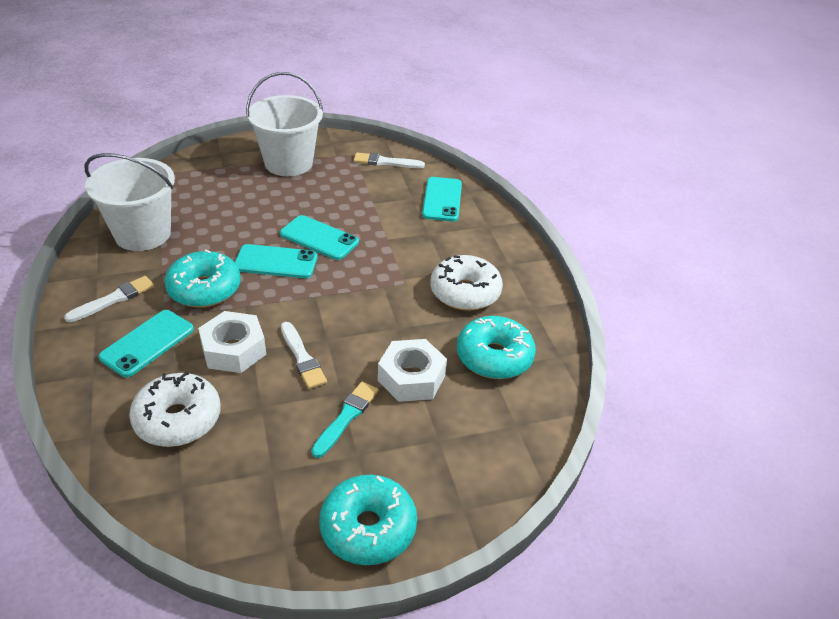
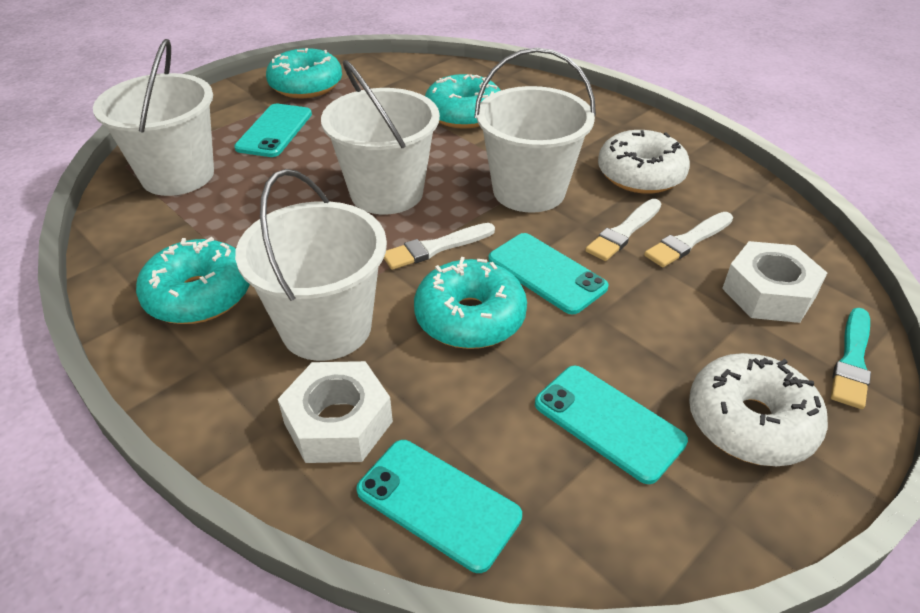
turquoise donut: 3 -> 4
white bucket: 2 -> 4

